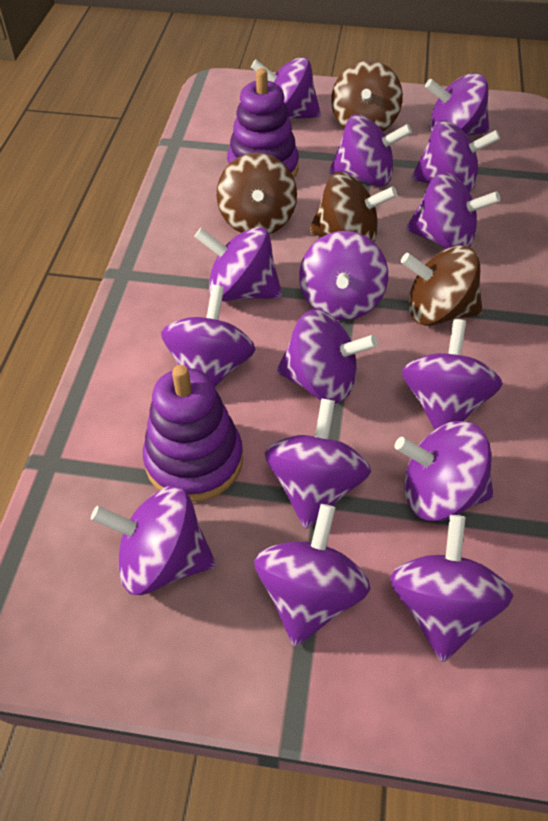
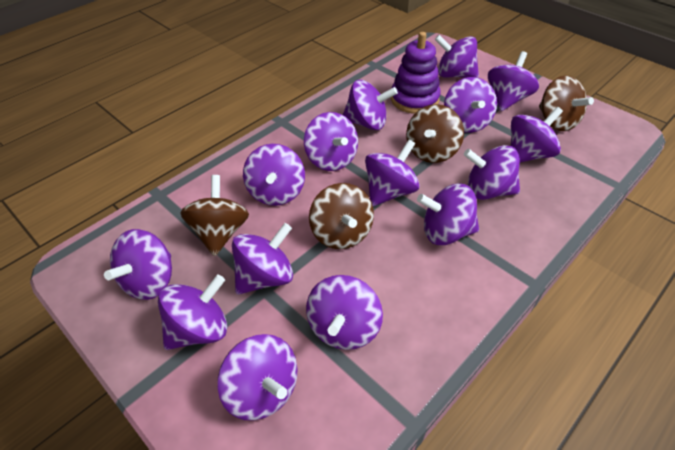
purple stacking toy: 2 -> 1

